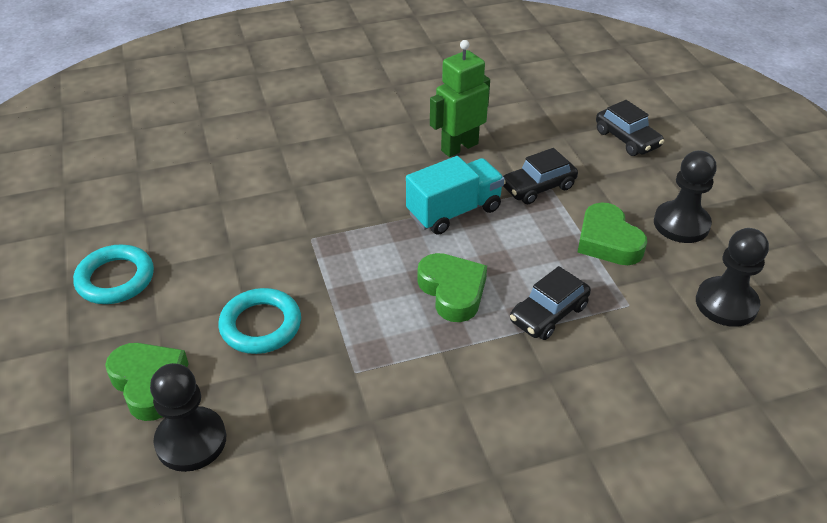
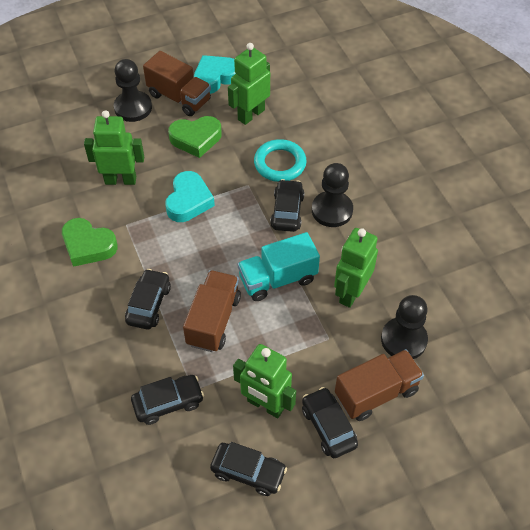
black car: 3 -> 5
brown truck: 0 -> 3
green heart: 3 -> 2
green robot: 1 -> 4
turquoise heart: 0 -> 2
turquoise ring: 2 -> 1

